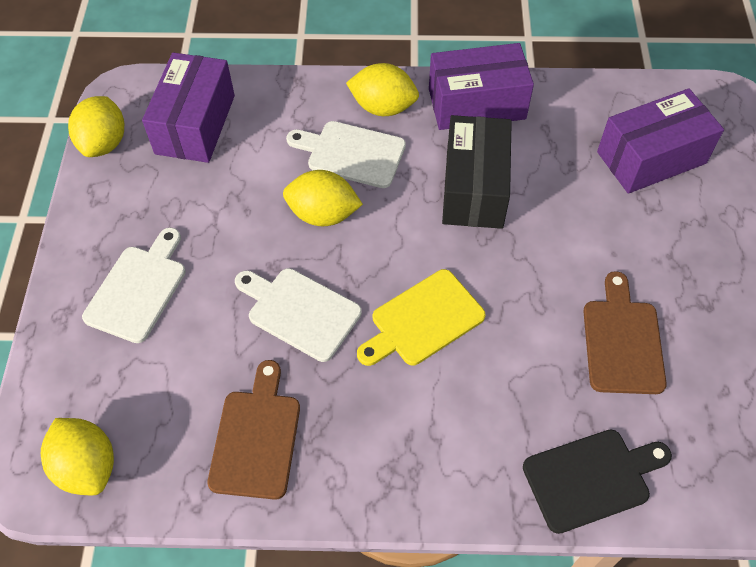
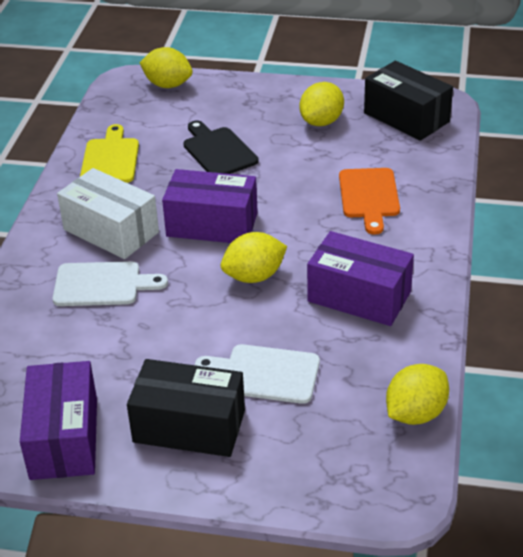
black box: 1 -> 2
brown cutting board: 2 -> 0
orange cutting board: 0 -> 1
white box: 0 -> 1
white cutting board: 3 -> 2

